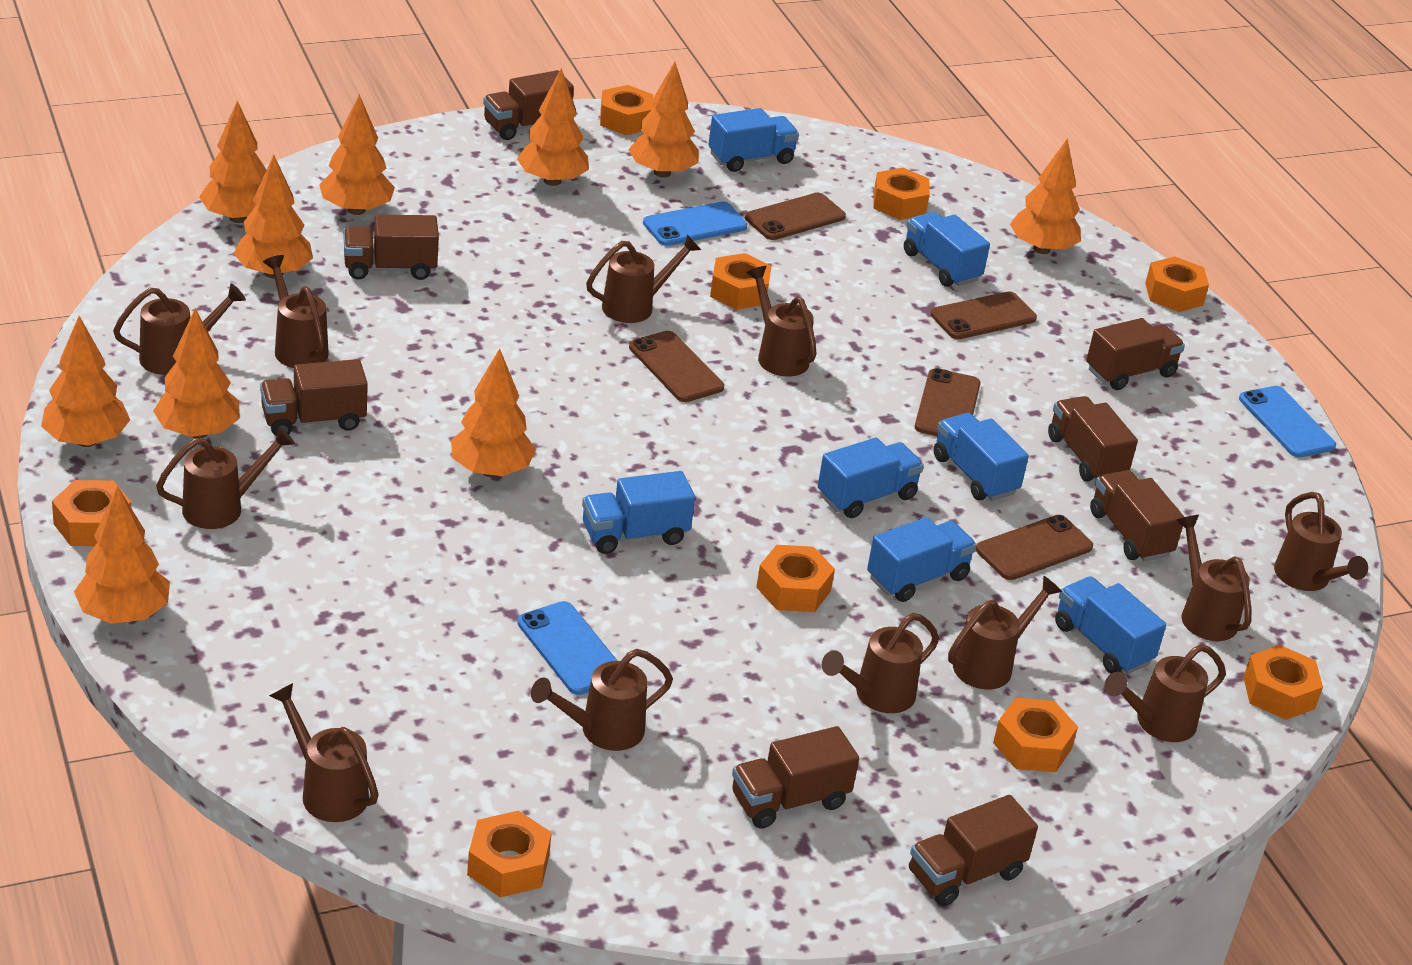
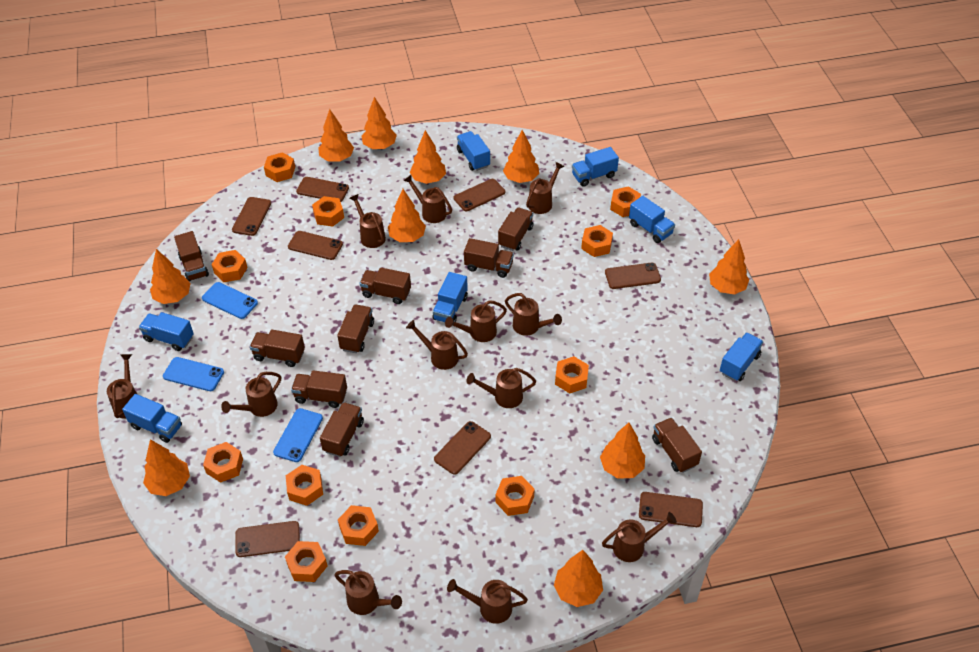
brown phone: 5 -> 8
brown truck: 8 -> 9
orange nut: 9 -> 11

